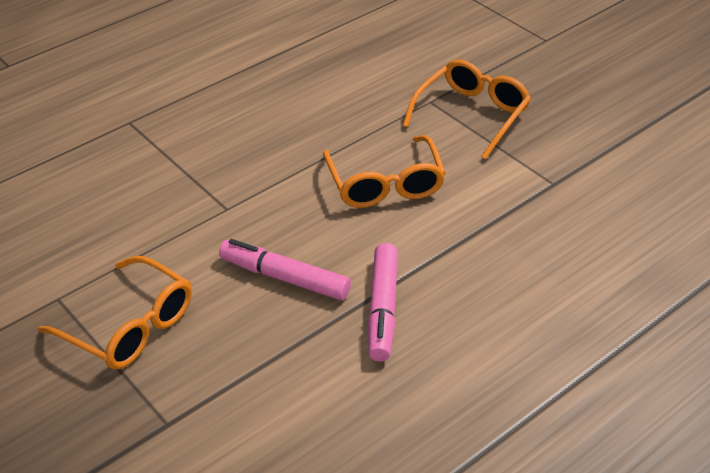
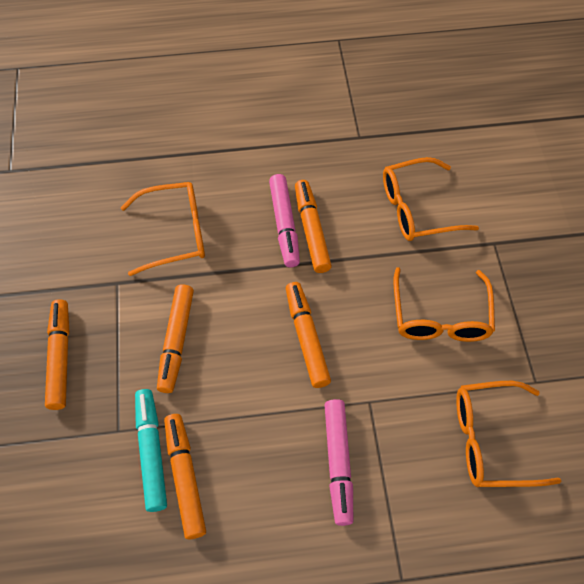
orange glasses: 3 -> 4
orange marker: 0 -> 5
turquoise marker: 0 -> 1

